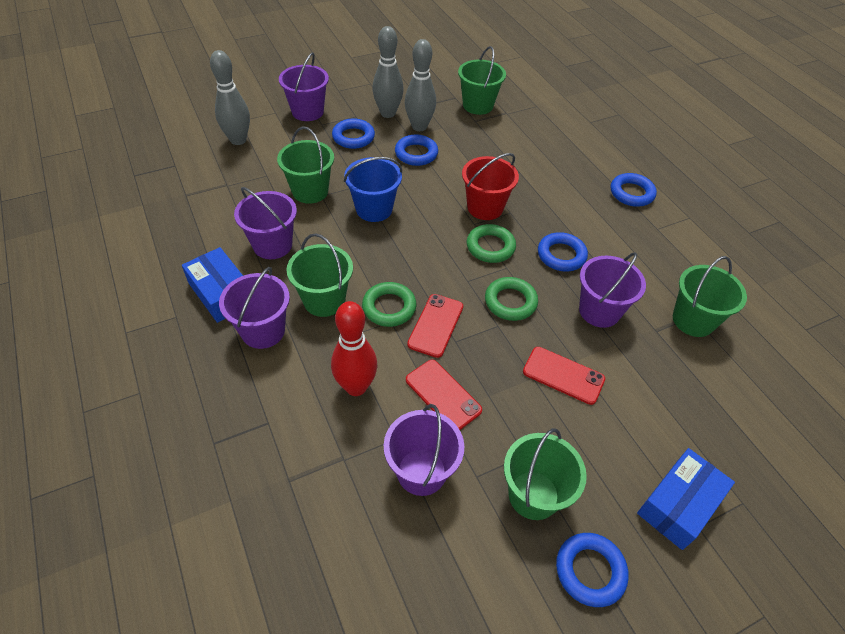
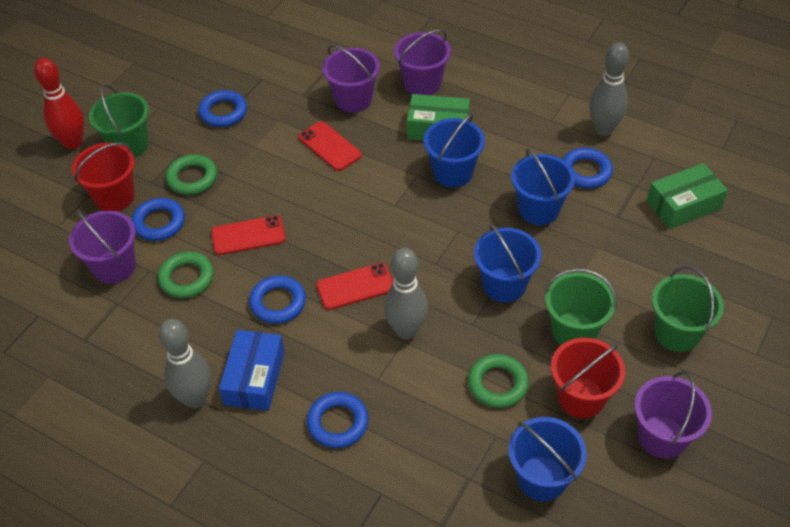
blue box: 2 -> 1
blue bucket: 1 -> 4
green box: 0 -> 2
green bucket: 5 -> 3
purple bucket: 5 -> 4
red bucket: 1 -> 2

